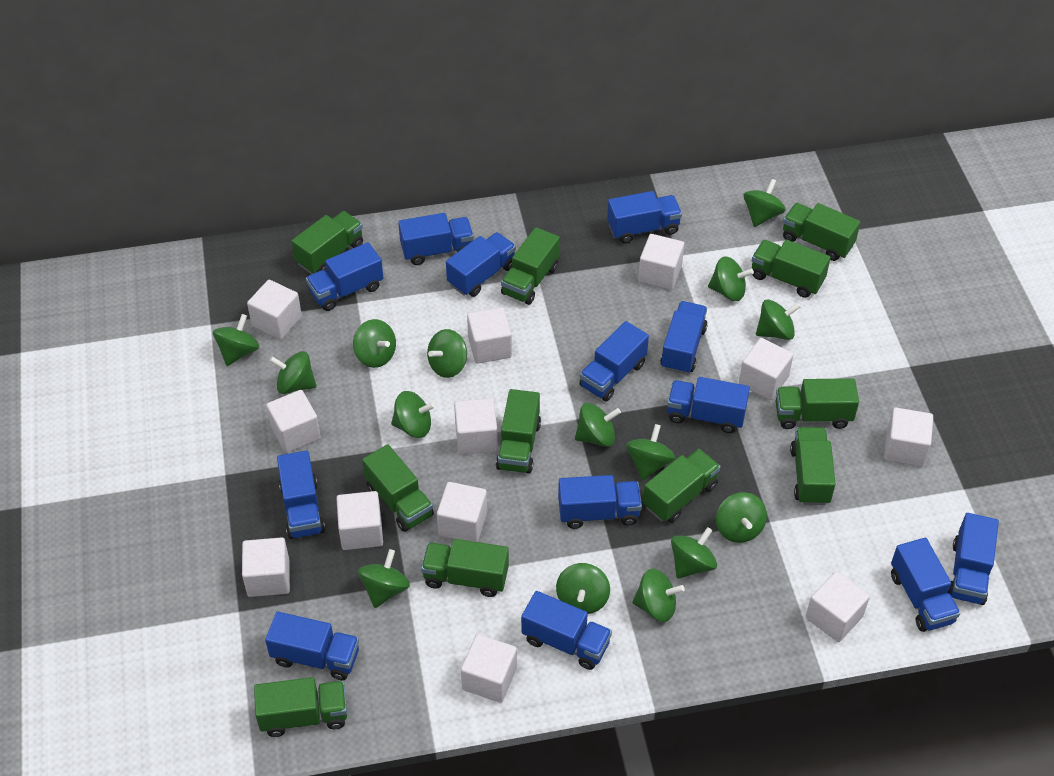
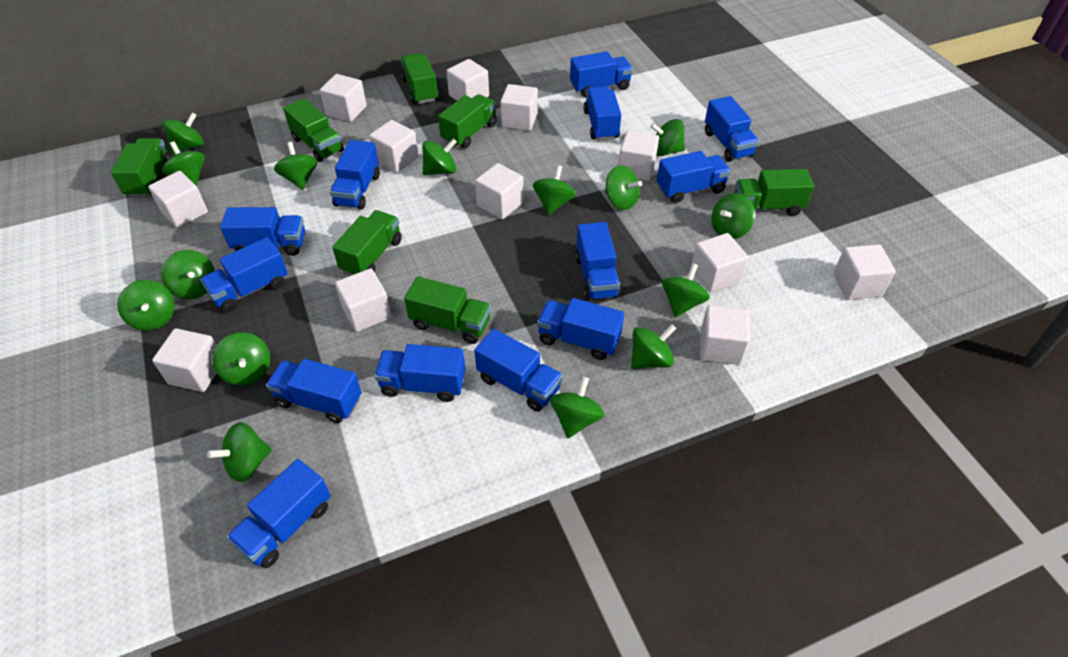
green truck: 11 -> 7

